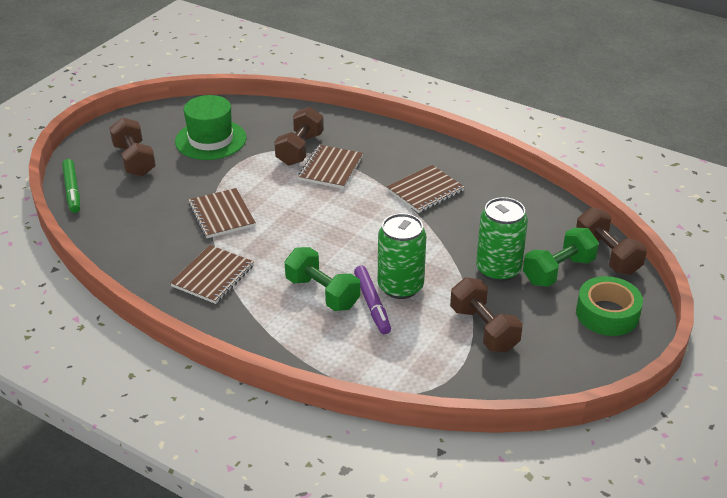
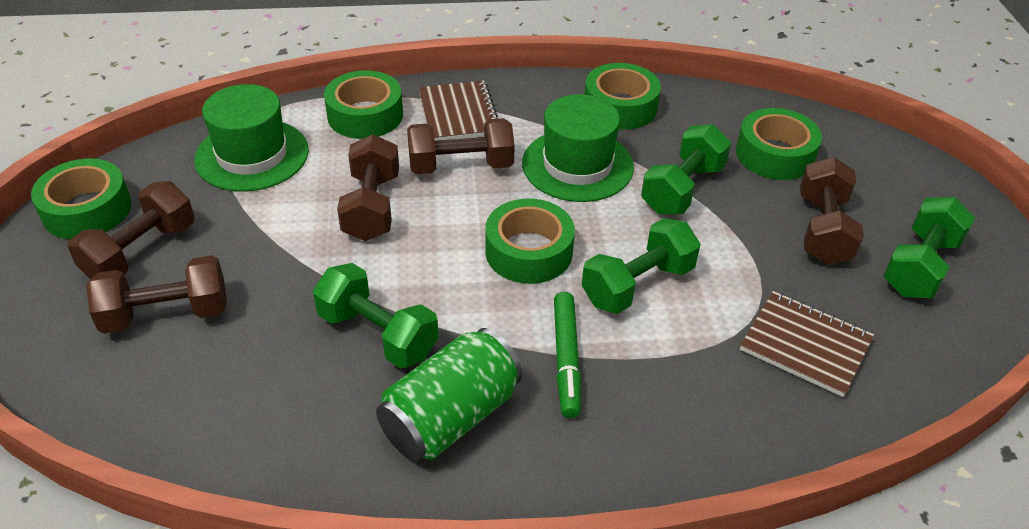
brown dumbbell: 4 -> 5
brown notebook: 4 -> 2
green can: 2 -> 1
green dumbbell: 2 -> 4
green hat: 1 -> 2
green tape: 1 -> 5
purple marker: 1 -> 0

